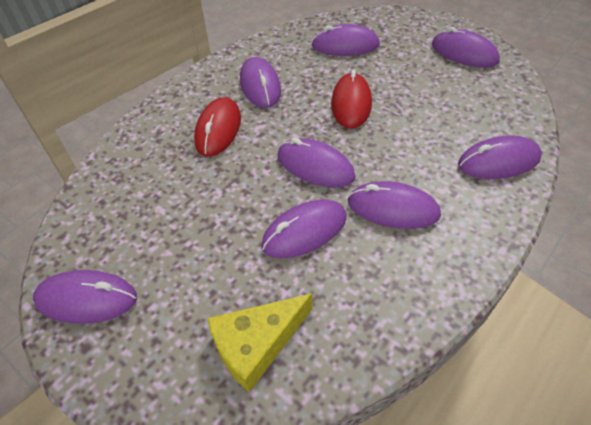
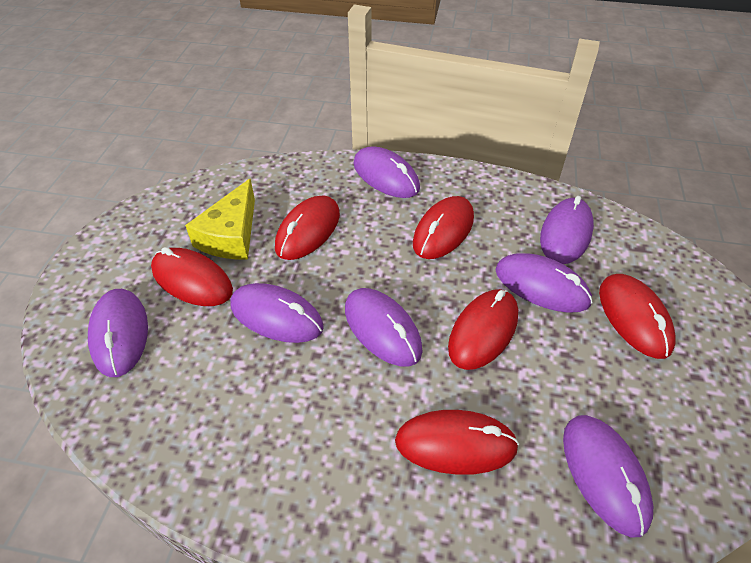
purple mouse: 8 -> 7
red mouse: 2 -> 6

